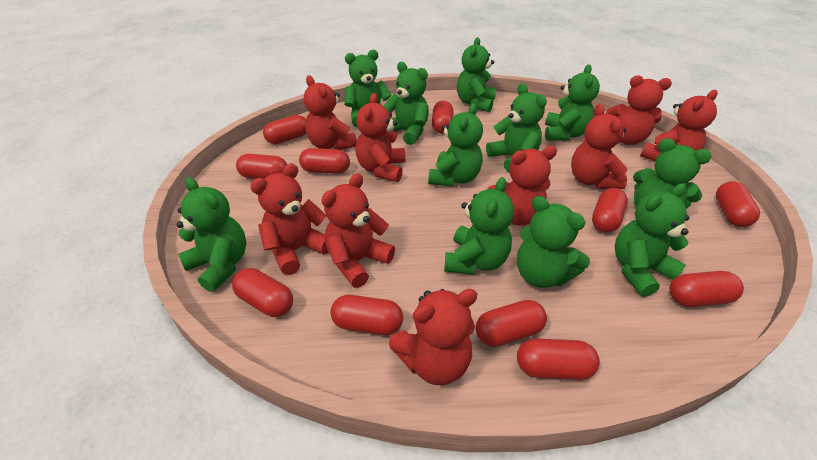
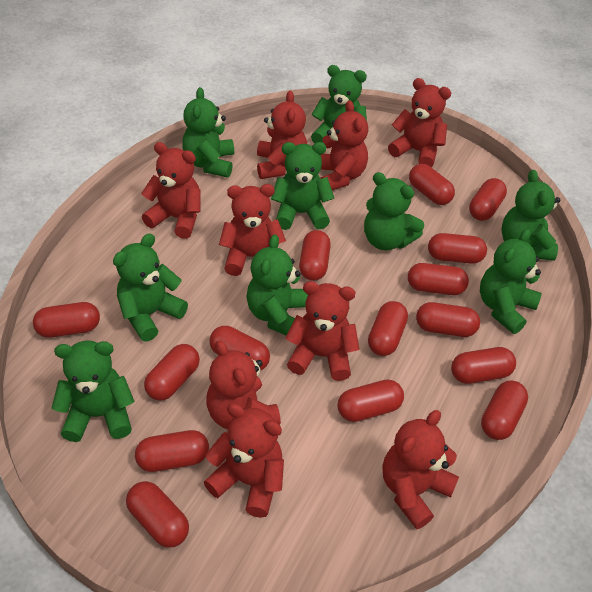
green teddy bear: 11 -> 9
red capsule: 11 -> 15

